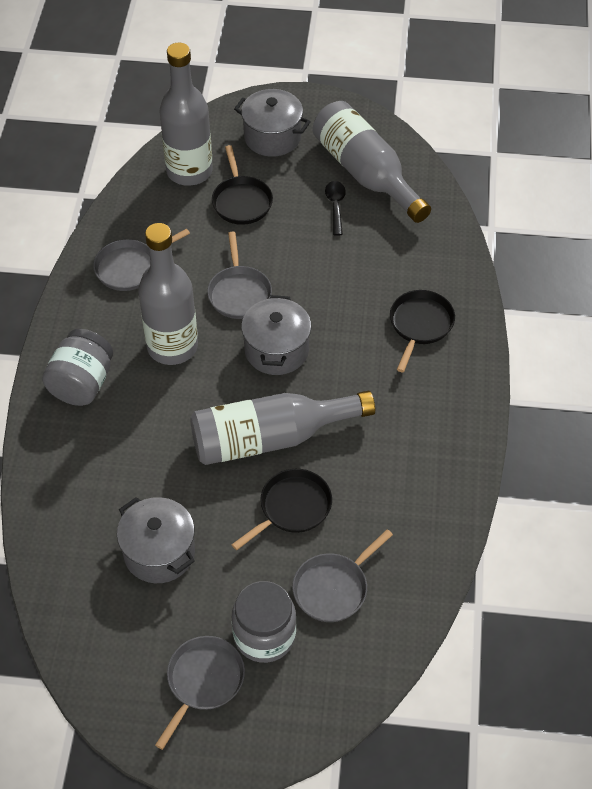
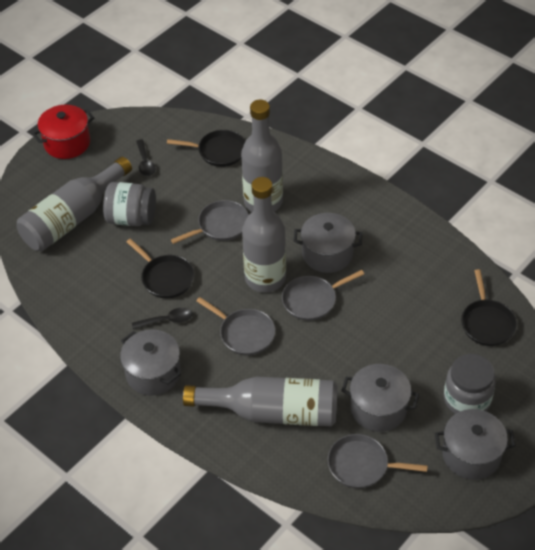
black spoon: 1 -> 2
grey pot: 3 -> 4
red pot: 0 -> 1

